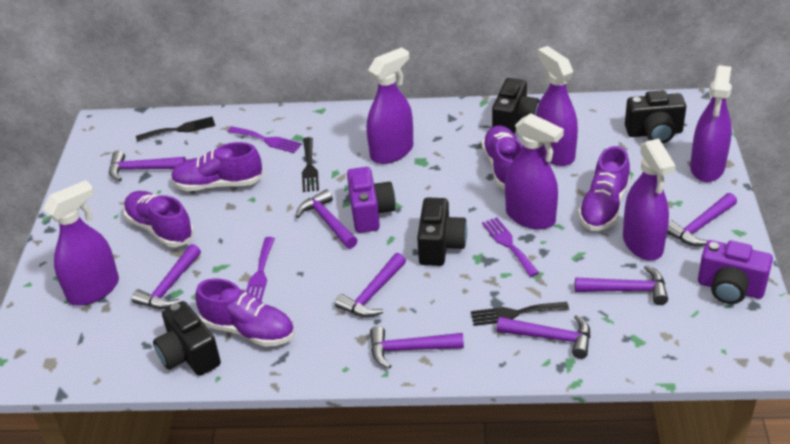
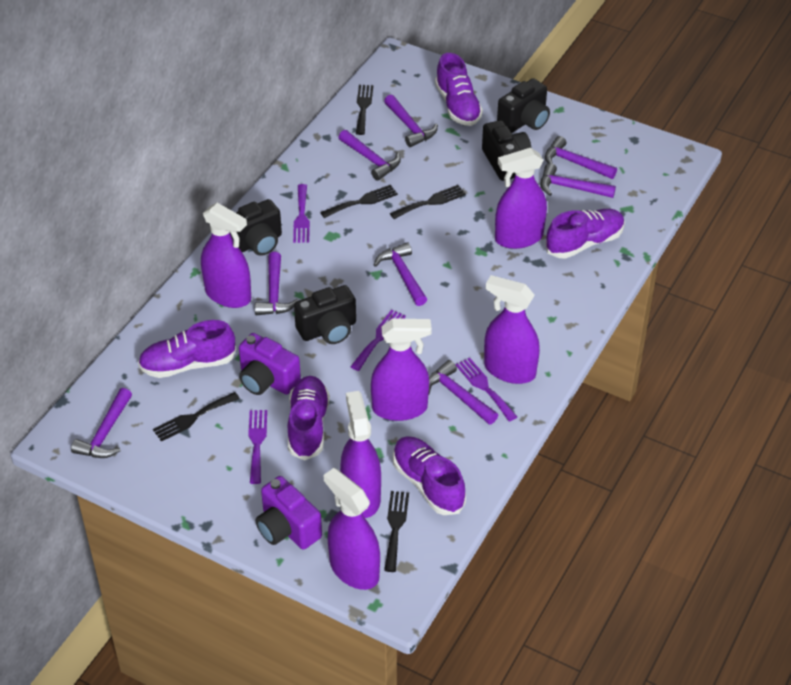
black fork: 3 -> 5
purple fork: 3 -> 4

